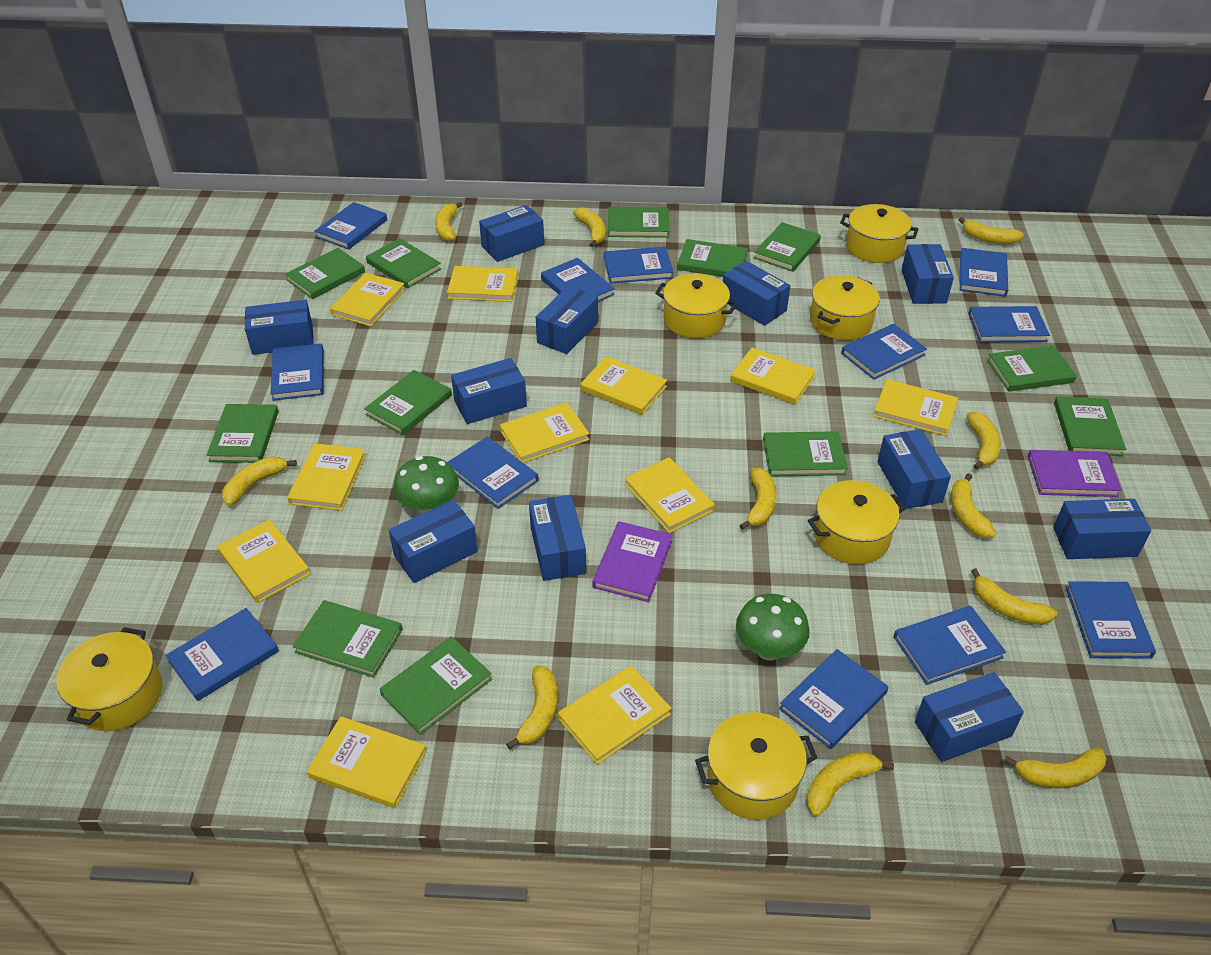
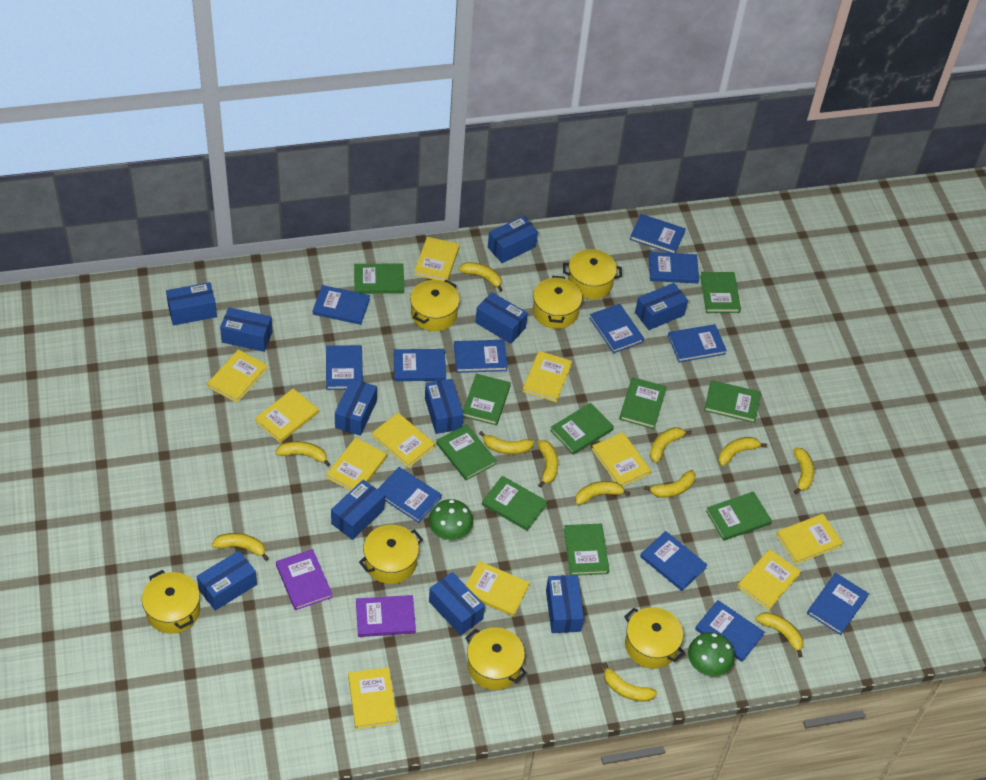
green book: 12 -> 10
yellow banana: 11 -> 12
yellow pot: 6 -> 7

